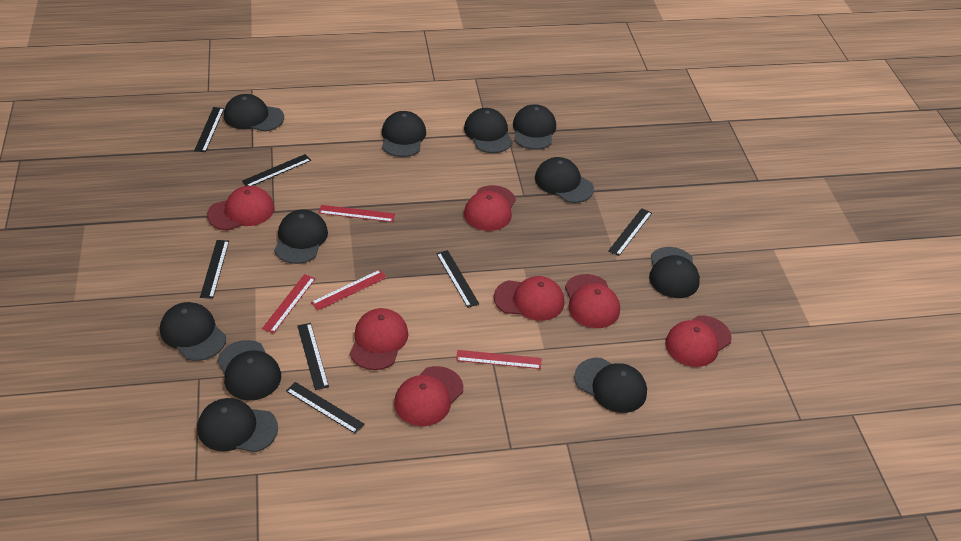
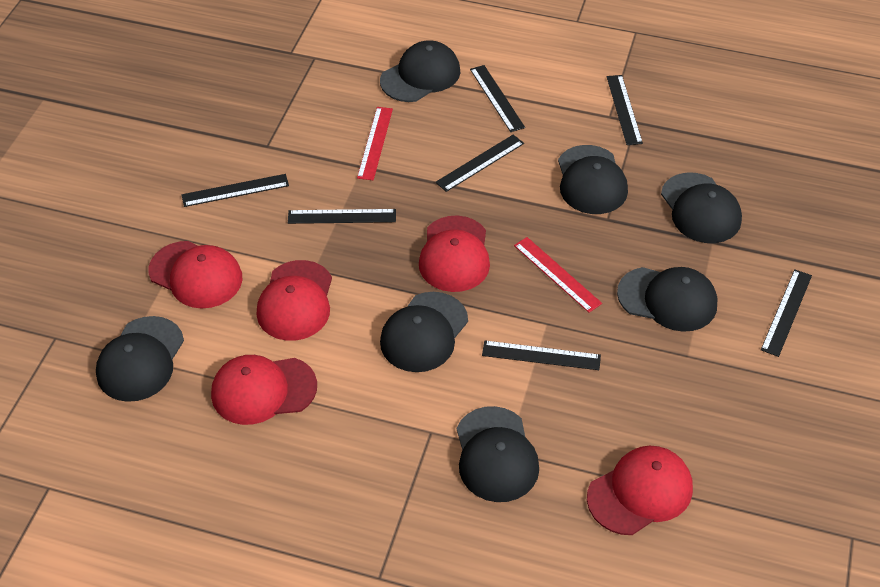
black cap: 11 -> 7
red cap: 7 -> 5
red ruler: 4 -> 2

